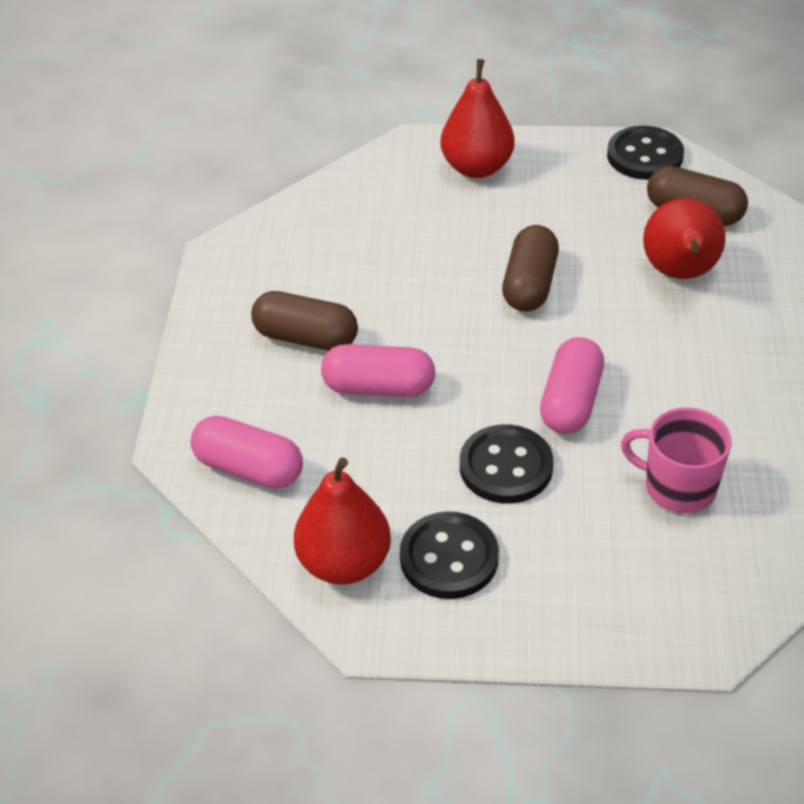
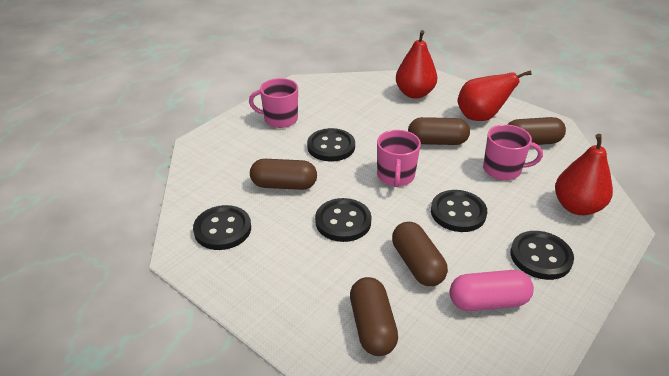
black button: 3 -> 5
brown capsule: 3 -> 5
pink capsule: 3 -> 1
pink mug: 1 -> 3

